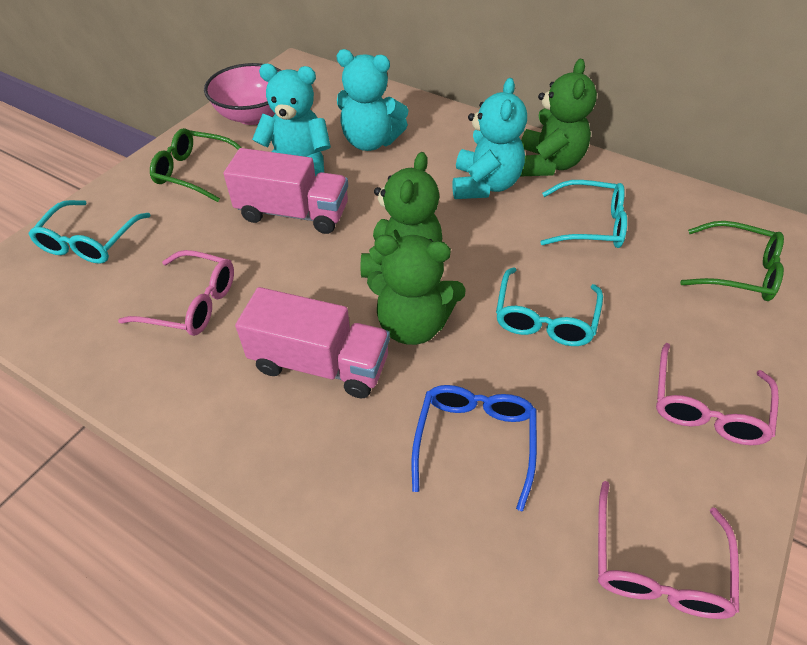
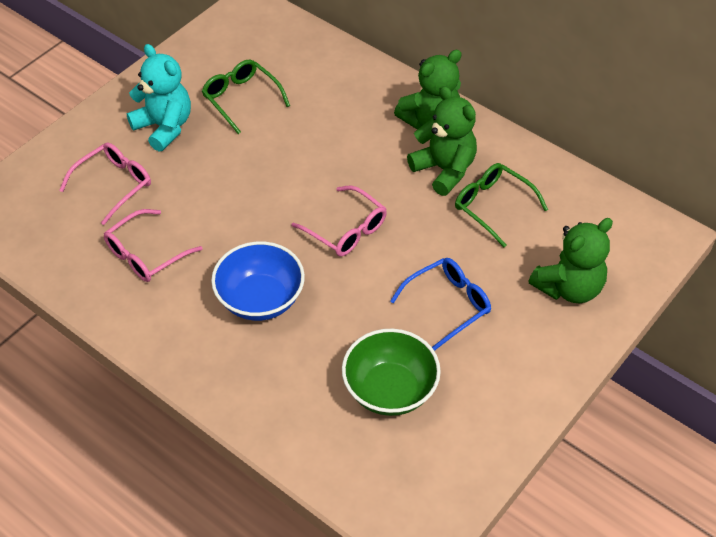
blue bowl: 0 -> 1
green bowl: 0 -> 1
pink bowl: 1 -> 0
pink truck: 2 -> 0
turquoise glasses: 3 -> 0
turquoise teddy bear: 3 -> 1

